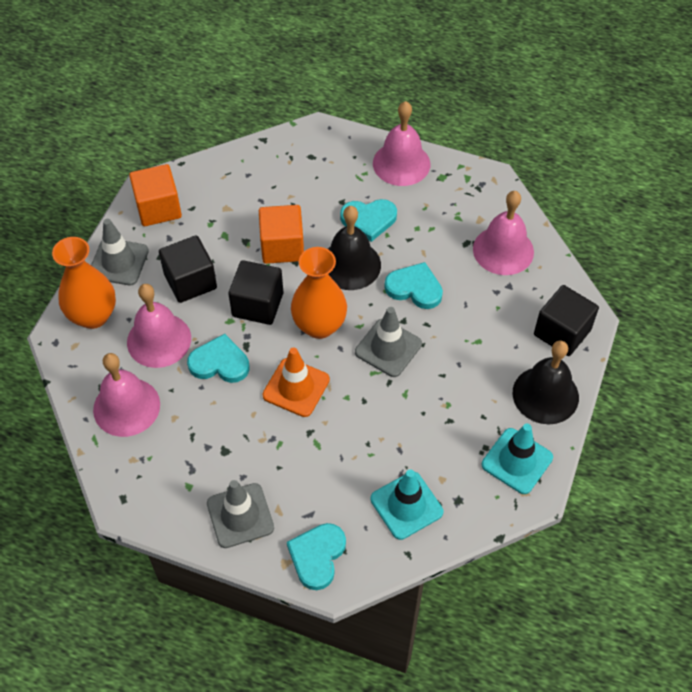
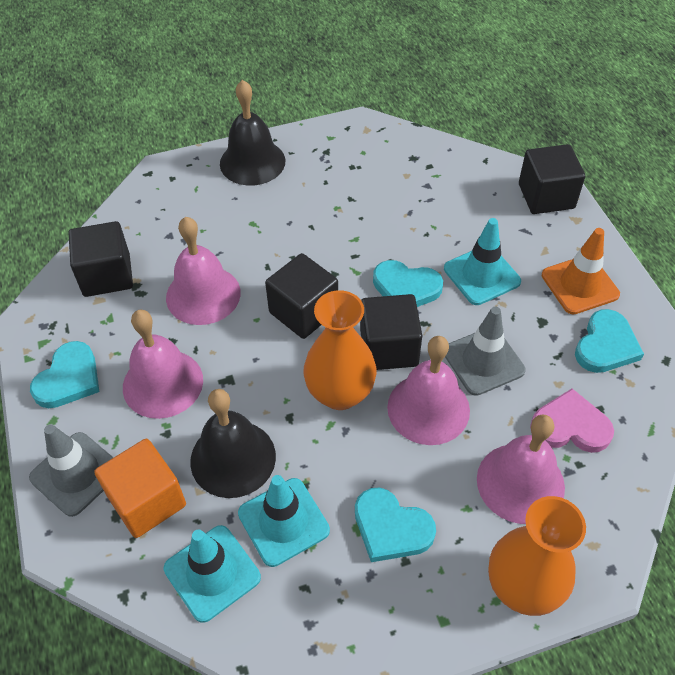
black cube: 3 -> 4
grey traffic cone: 3 -> 2
orange cube: 2 -> 1
pink heart: 0 -> 1
turquoise traffic cone: 2 -> 3

